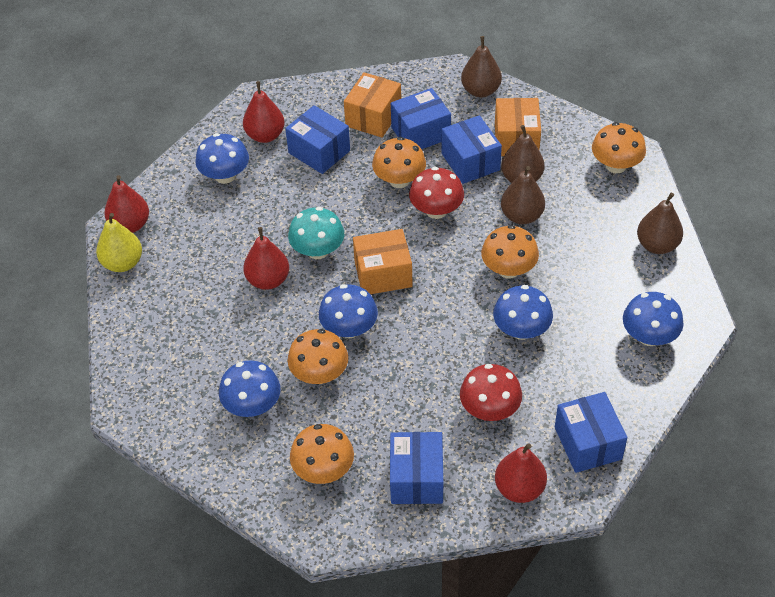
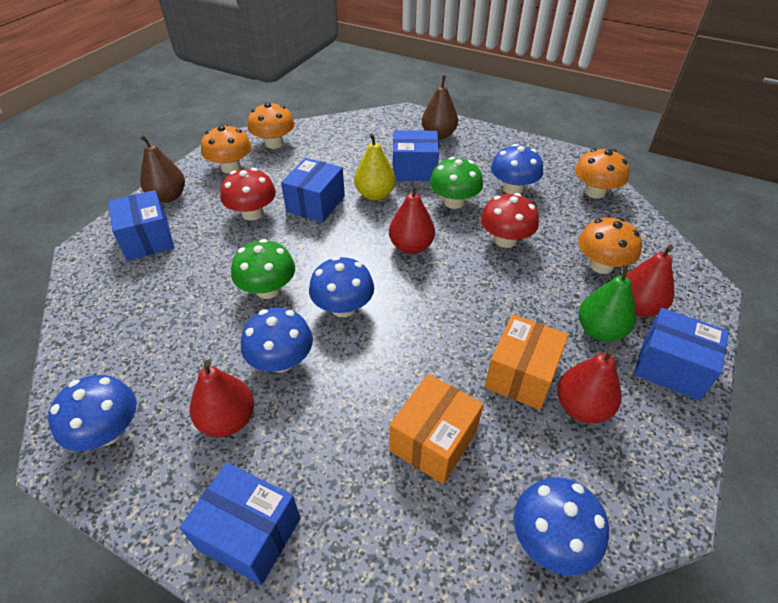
brown pear: 4 -> 2
green mushroom: 0 -> 2
green pear: 0 -> 1
orange box: 3 -> 2
orange mushroom: 5 -> 4
turquoise mushroom: 1 -> 0

